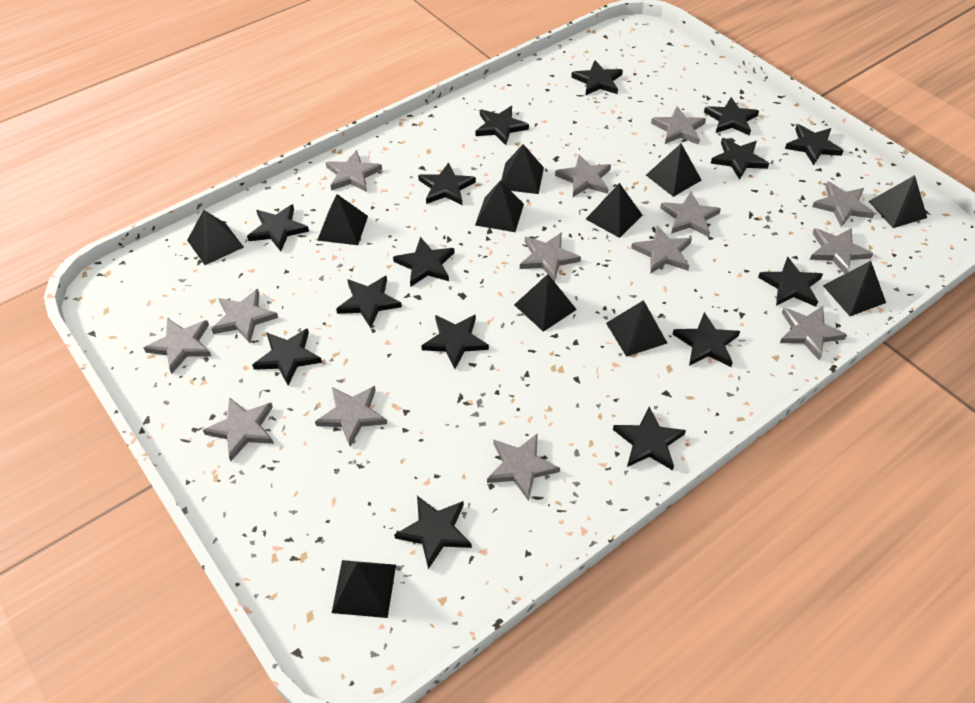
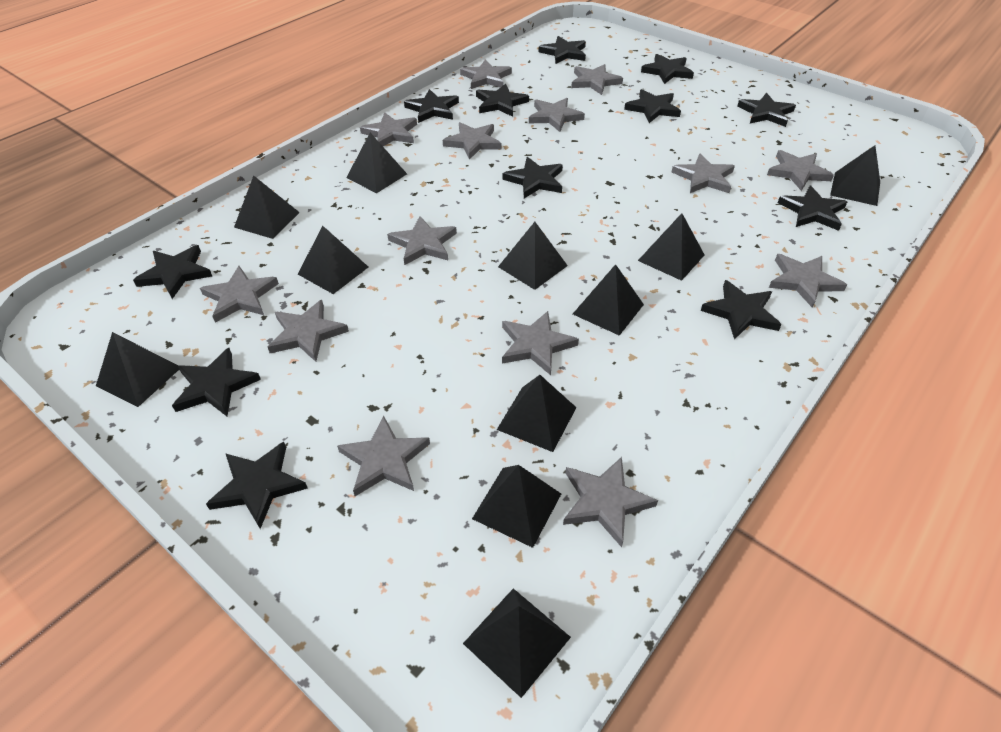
black star: 15 -> 12

